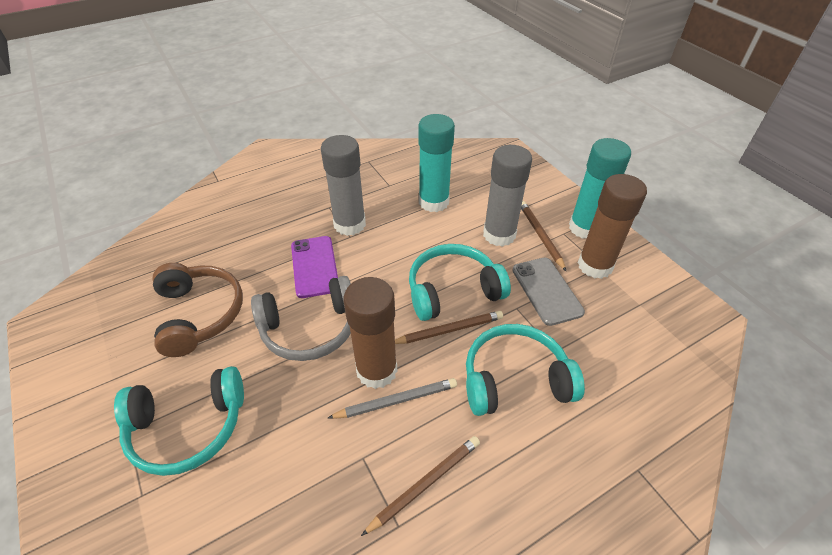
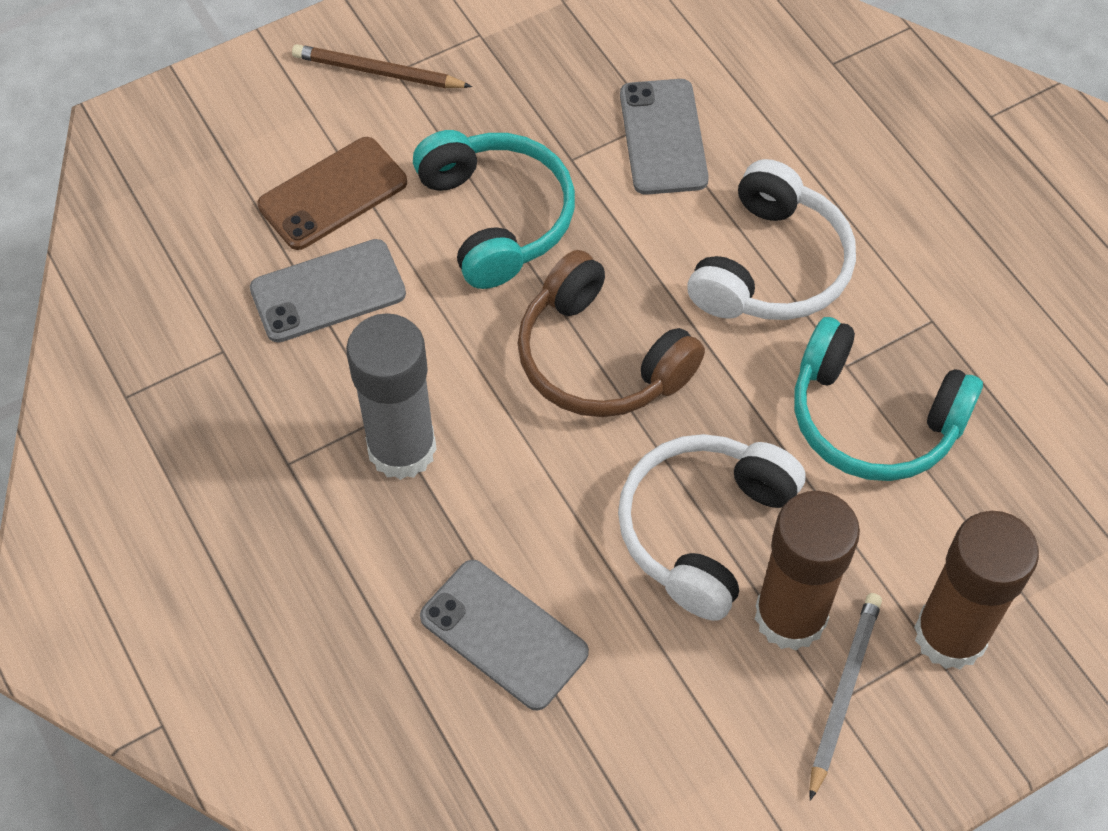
brown pencil: 3 -> 1
brown phone: 0 -> 1
grey glue stick: 2 -> 1
grey headphones: 1 -> 0
grey phone: 1 -> 3
purple phone: 1 -> 0
turquoise glue stick: 2 -> 0
turquoise headphones: 3 -> 2
white headphones: 0 -> 2

